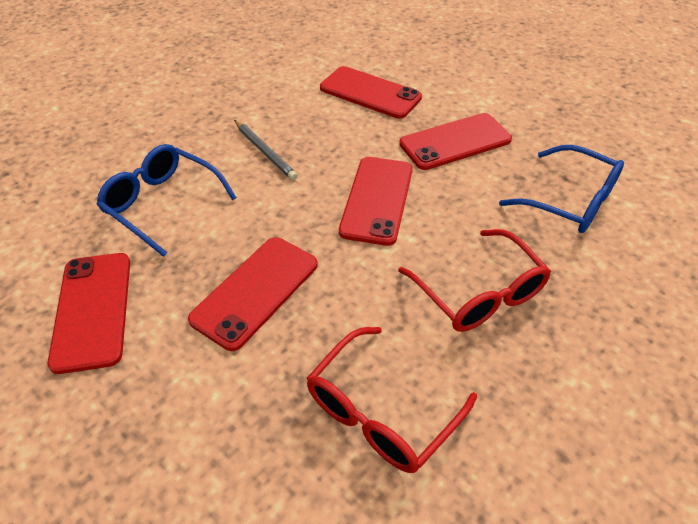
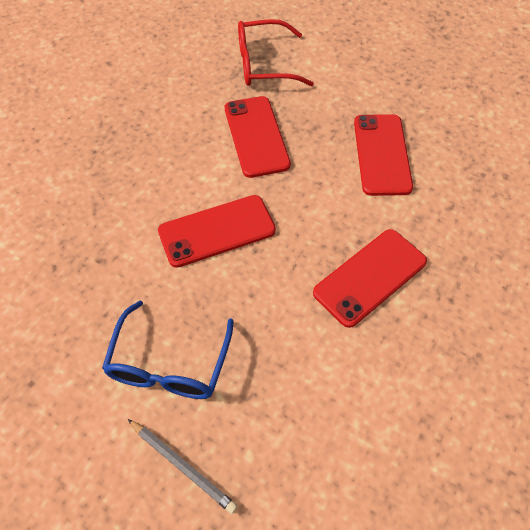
blue glasses: 2 -> 1
red glasses: 2 -> 1
red phone: 5 -> 4

